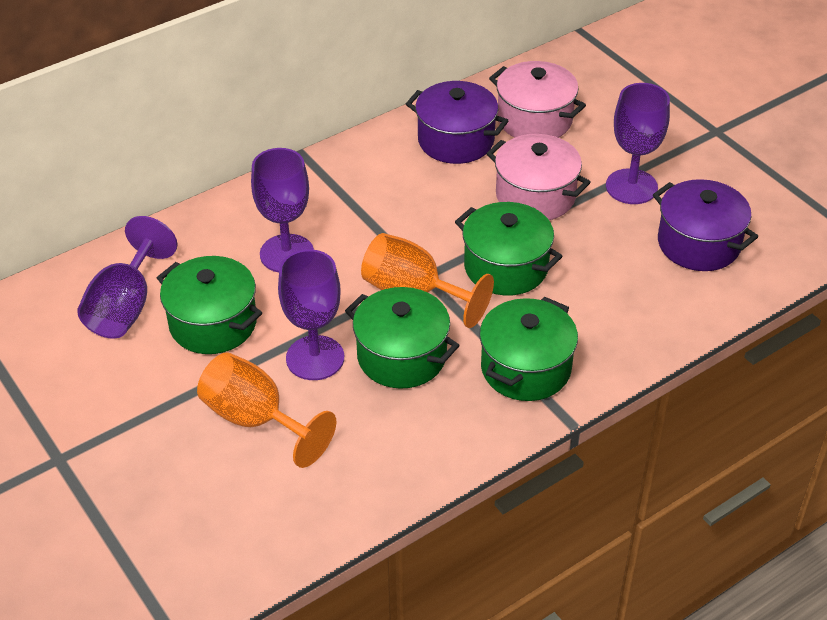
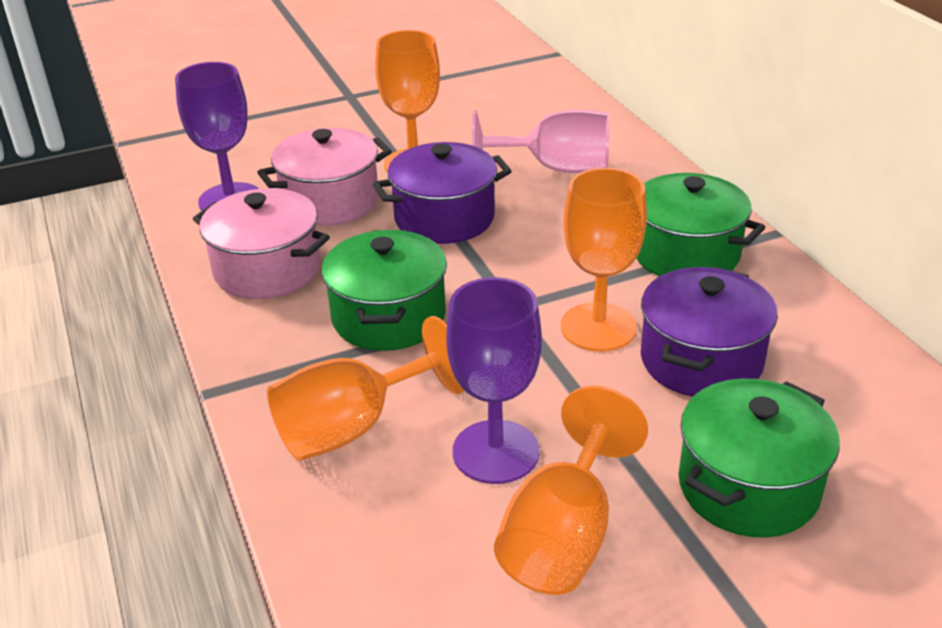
green pot: 4 -> 3
orange goblet: 2 -> 4
pink goblet: 0 -> 1
purple goblet: 4 -> 2

